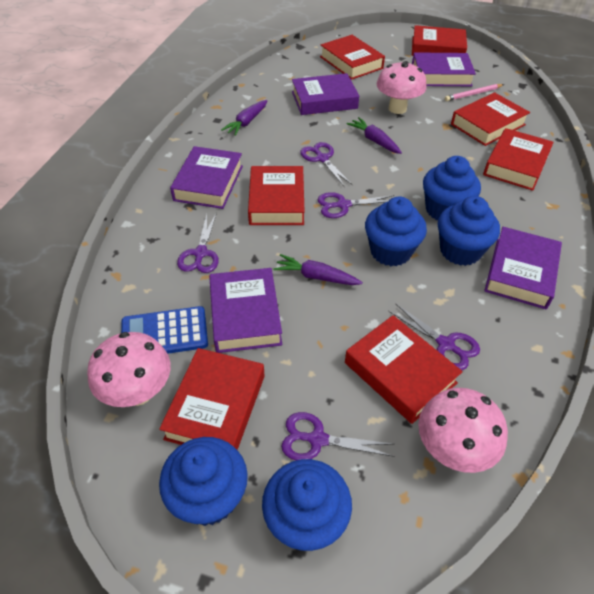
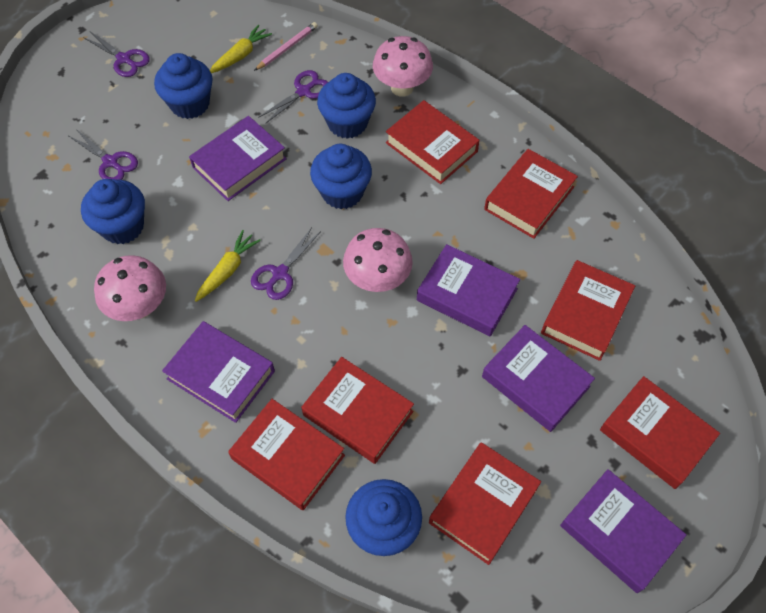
blue calculator: 1 -> 0
purple carrot: 3 -> 0
purple scissors: 5 -> 4
yellow carrot: 0 -> 2

